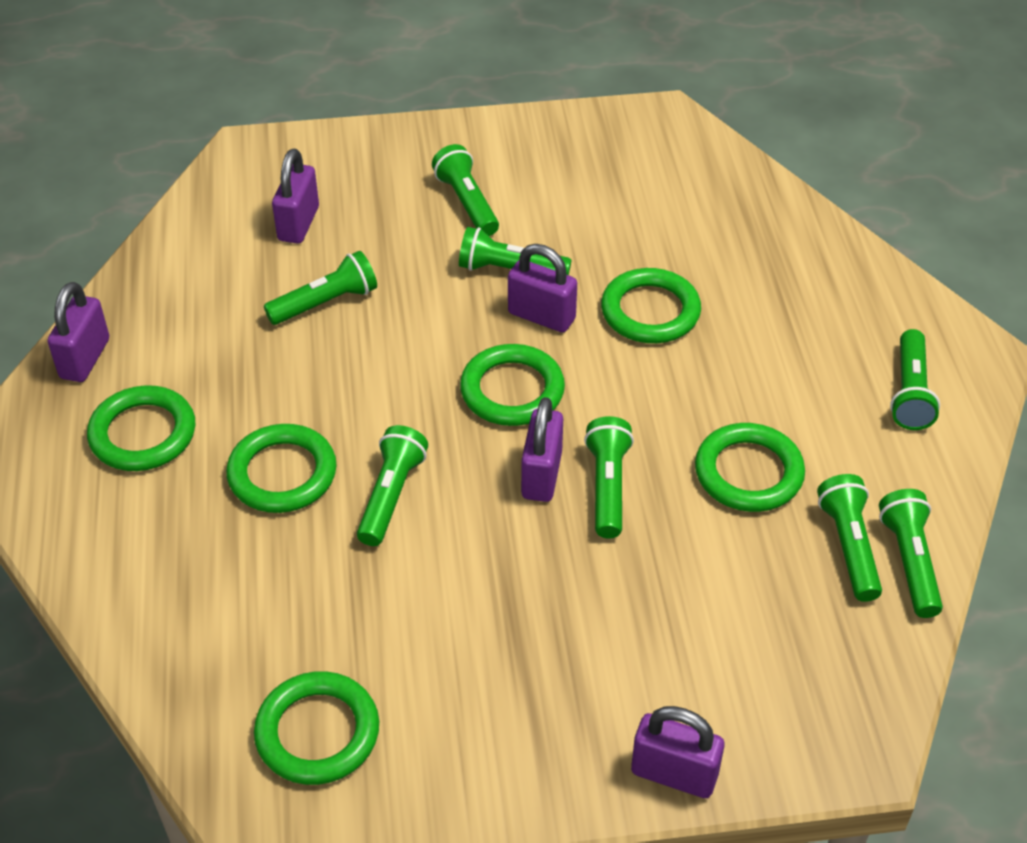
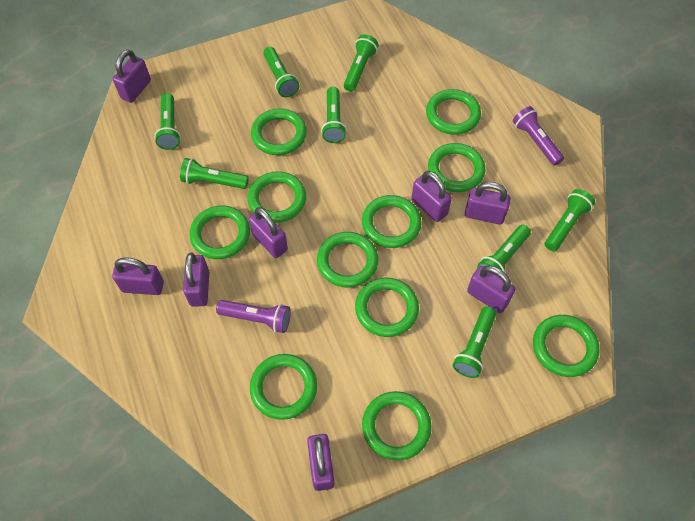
green ring: 6 -> 11
purple flashlight: 0 -> 2
purple padlock: 5 -> 8

